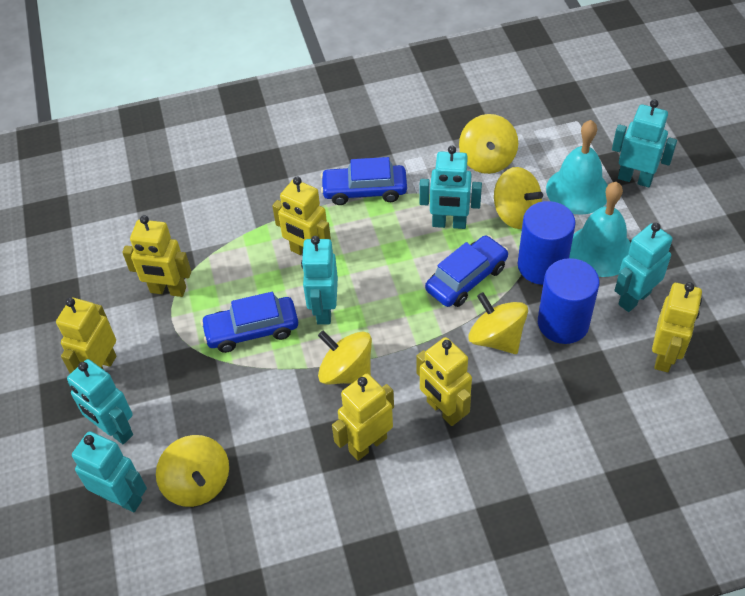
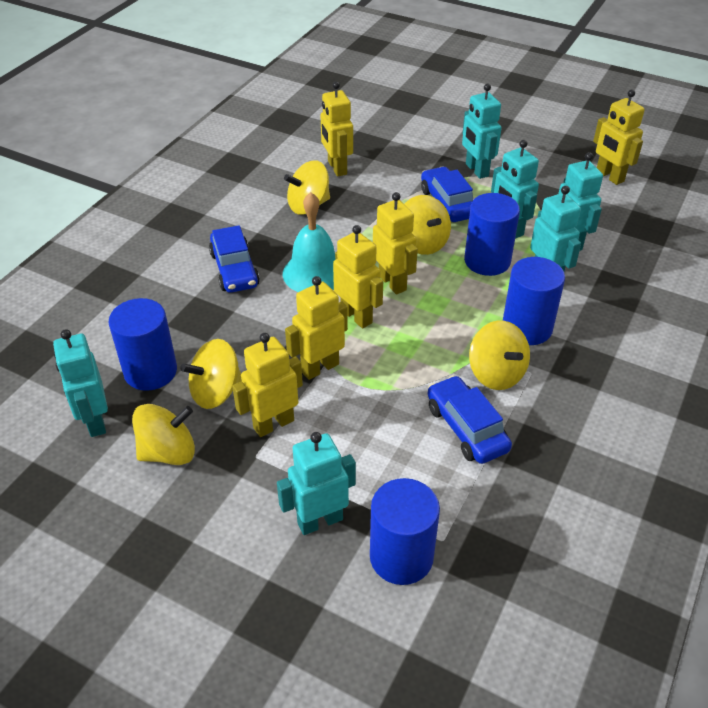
blue cylinder: 2 -> 4
turquoise bell: 2 -> 1

